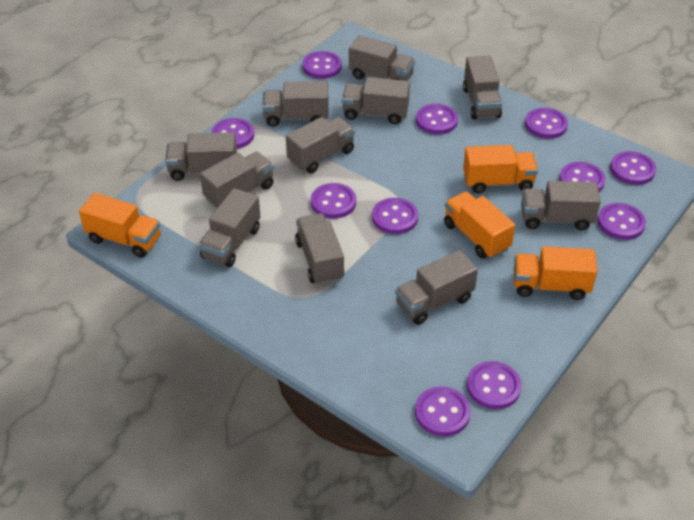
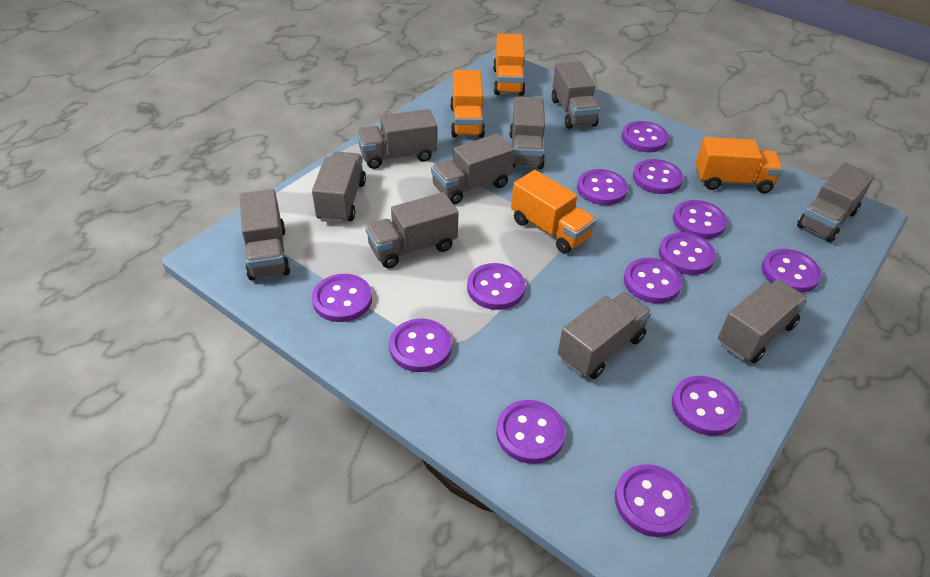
grey truck: 11 -> 10
purple button: 11 -> 13

